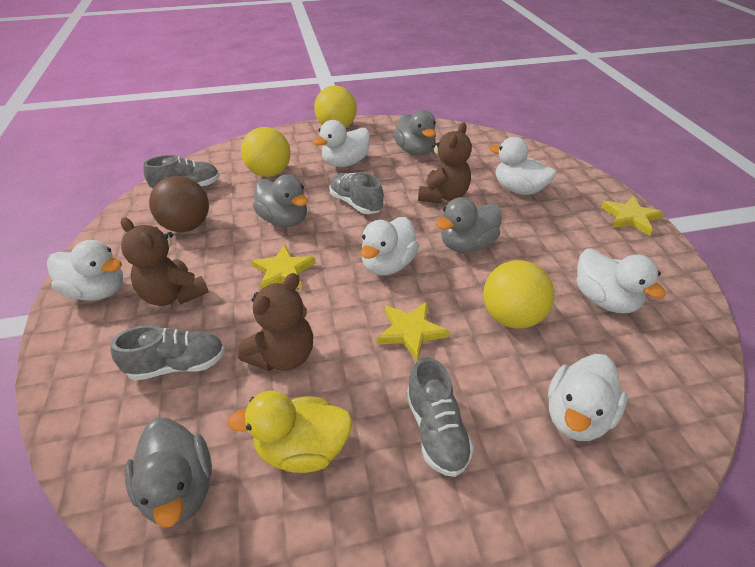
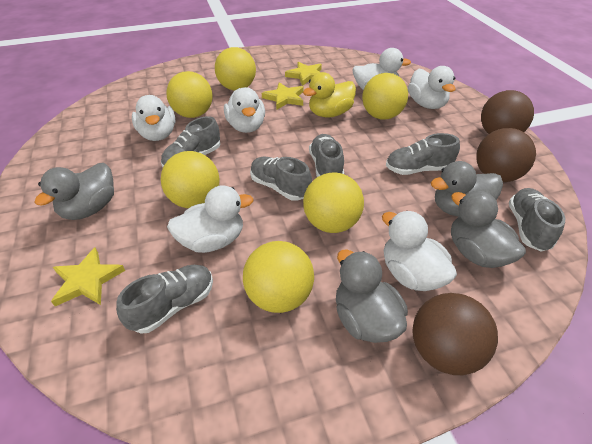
brown ball: 1 -> 3
brown teddy bear: 3 -> 0
grey shoe: 4 -> 6
yellow ball: 3 -> 6

